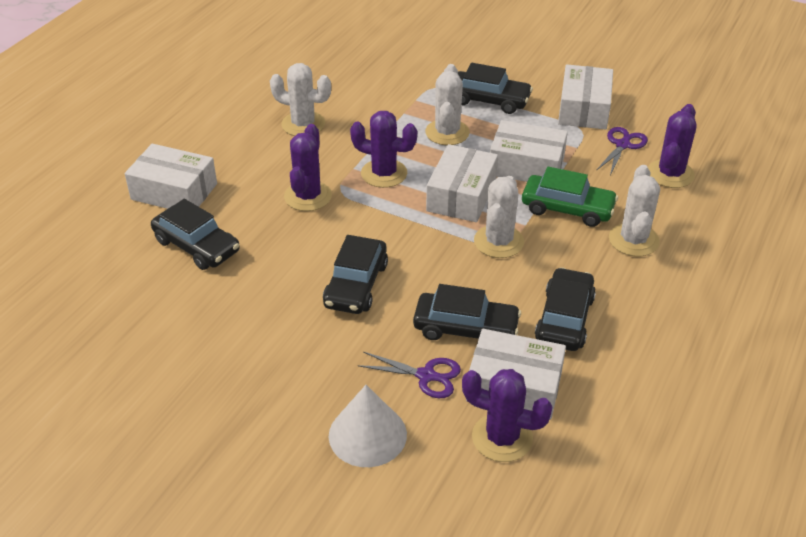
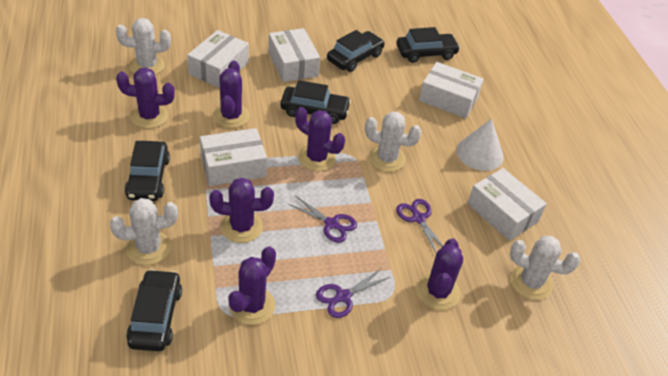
green car: 1 -> 0
purple cactus: 4 -> 6
purple scissors: 2 -> 3

